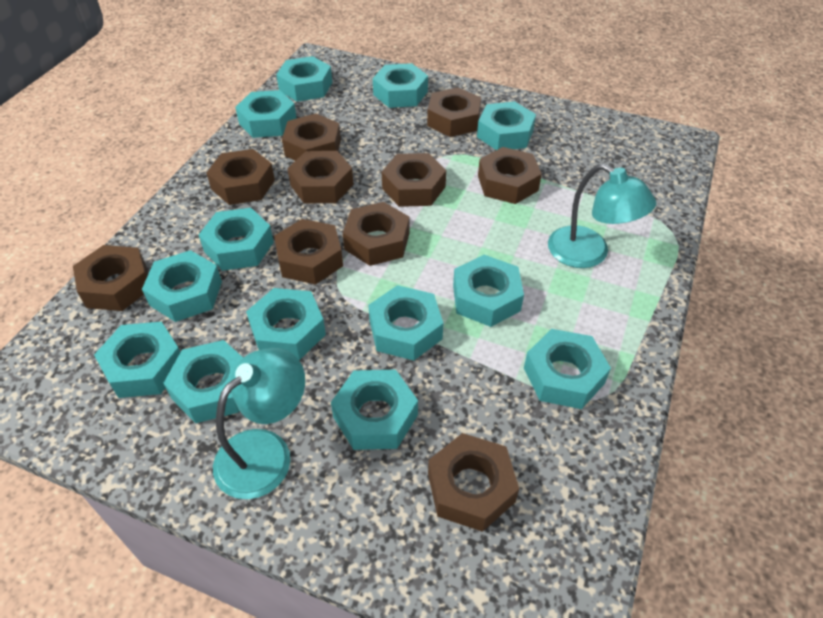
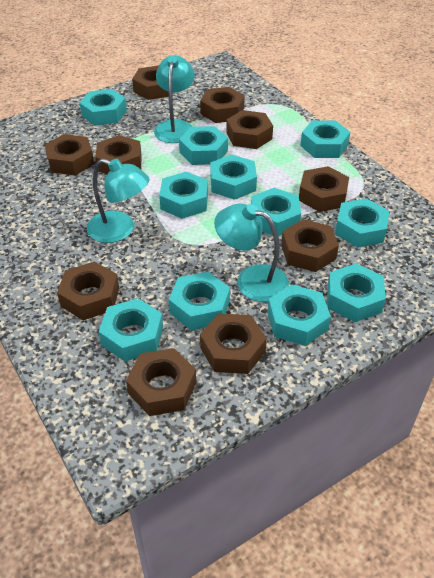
turquoise lamp: 2 -> 3
turquoise nut: 13 -> 11

